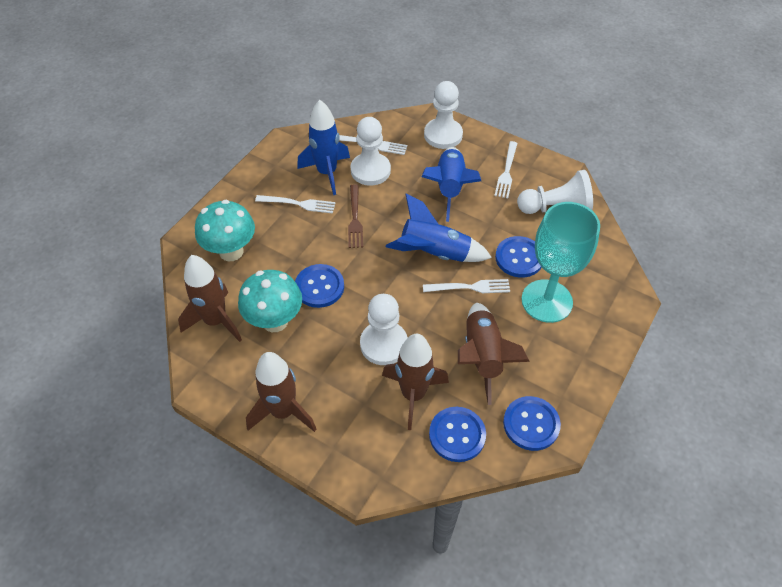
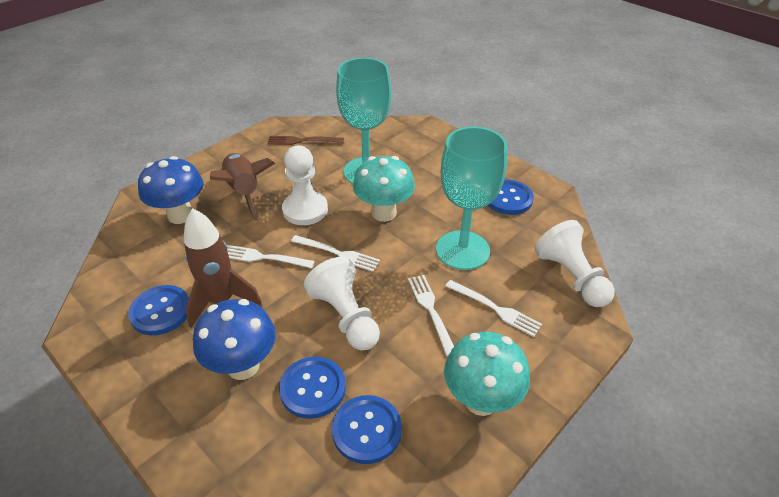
blue mushroom: 0 -> 2
blue rocket: 3 -> 0
brown rocket: 4 -> 2
turquoise goblet: 1 -> 2
white pawn: 4 -> 3

